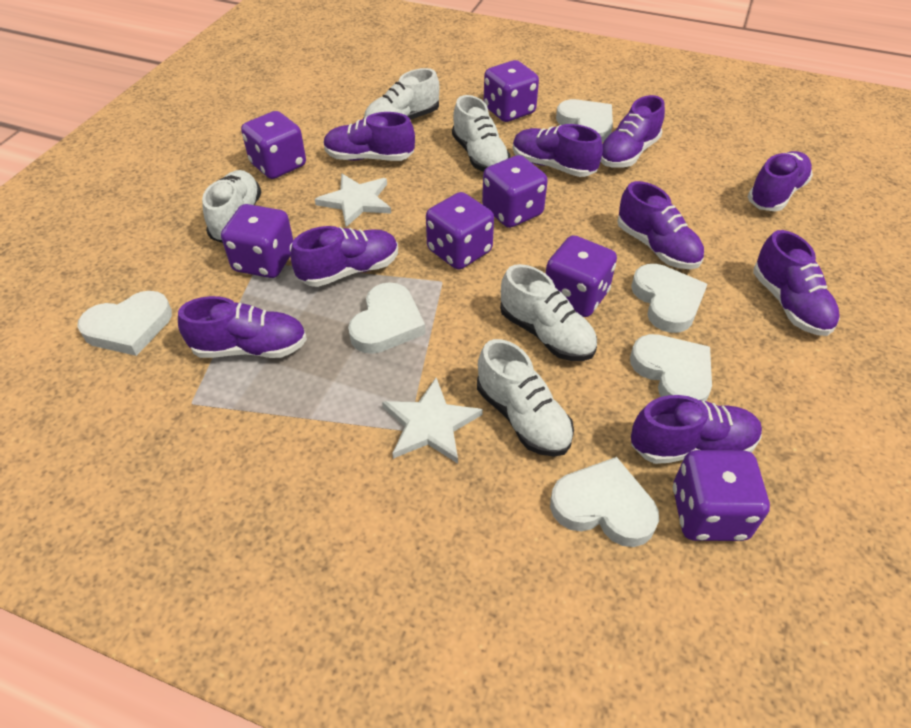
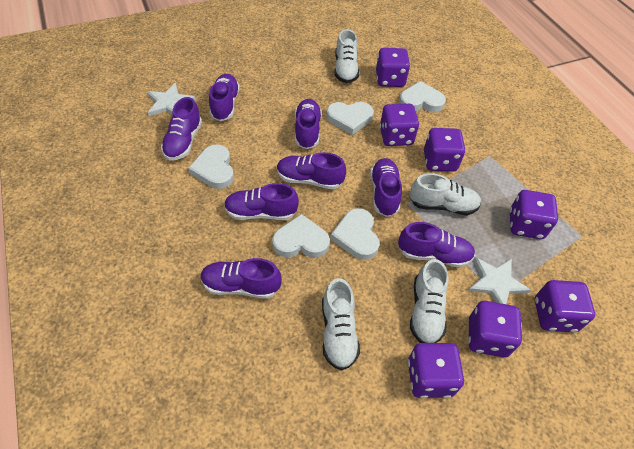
purple shoe: 9 -> 8
white heart: 6 -> 5
white shoe: 5 -> 4

